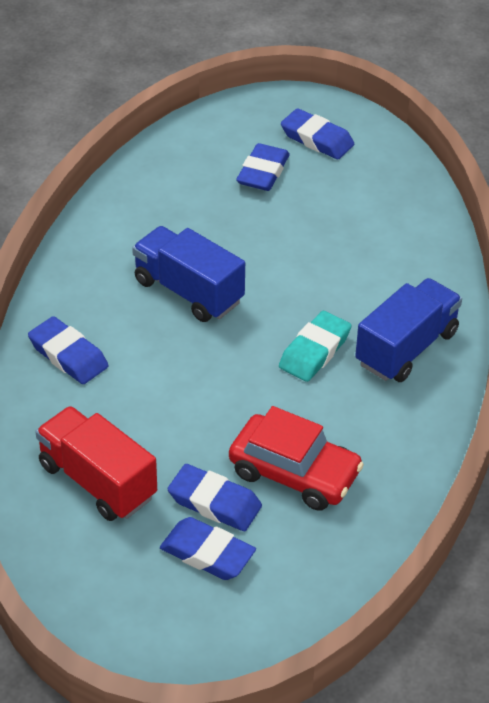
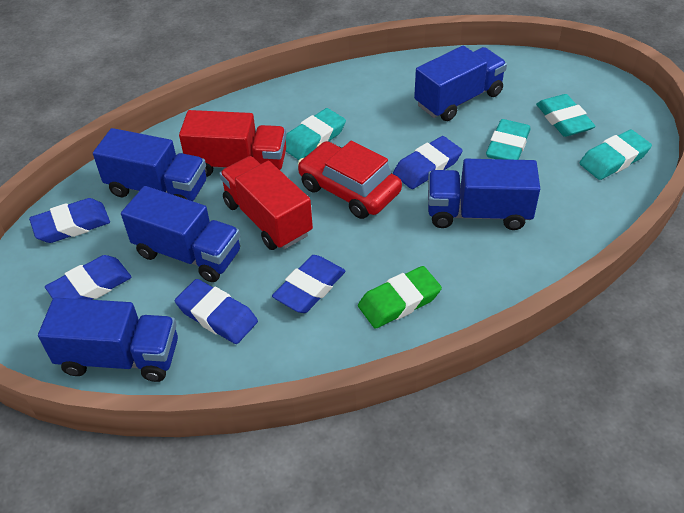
blue truck: 2 -> 5
green eraser: 0 -> 1
red truck: 1 -> 2
turquoise eraser: 1 -> 4

